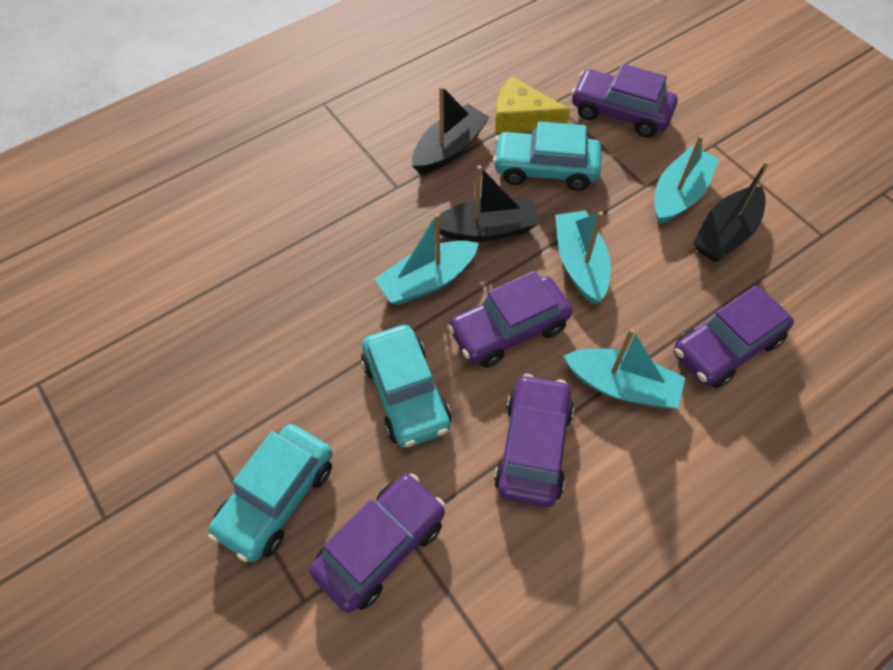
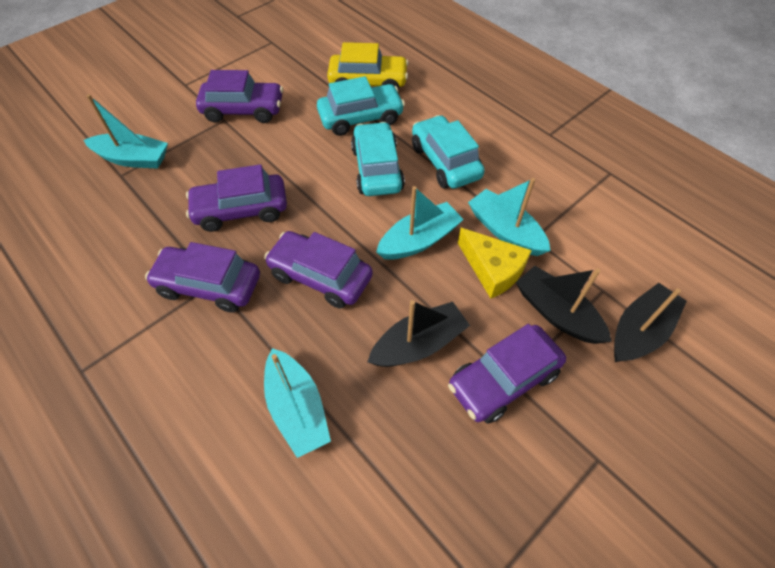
yellow car: 0 -> 1

